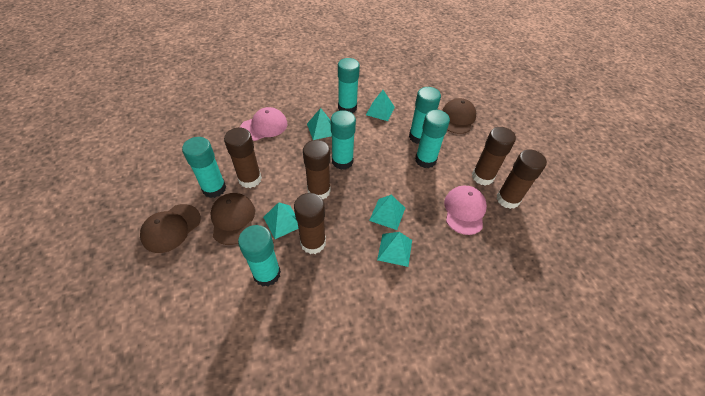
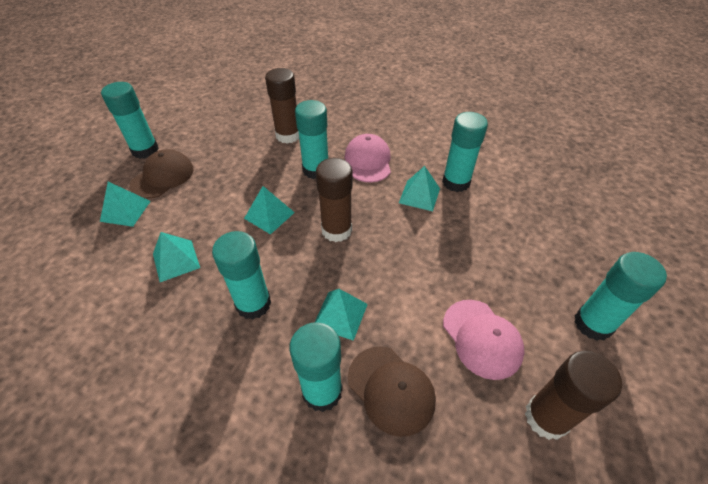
brown cap: 3 -> 2
brown glue stick: 5 -> 3

